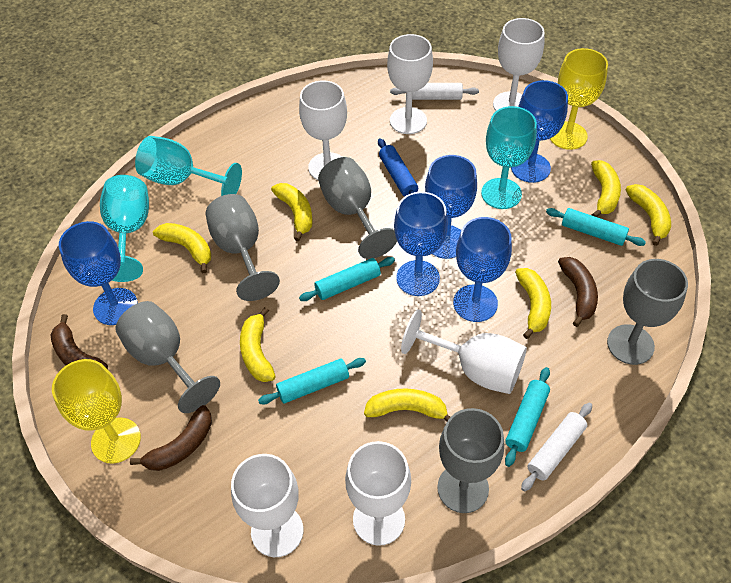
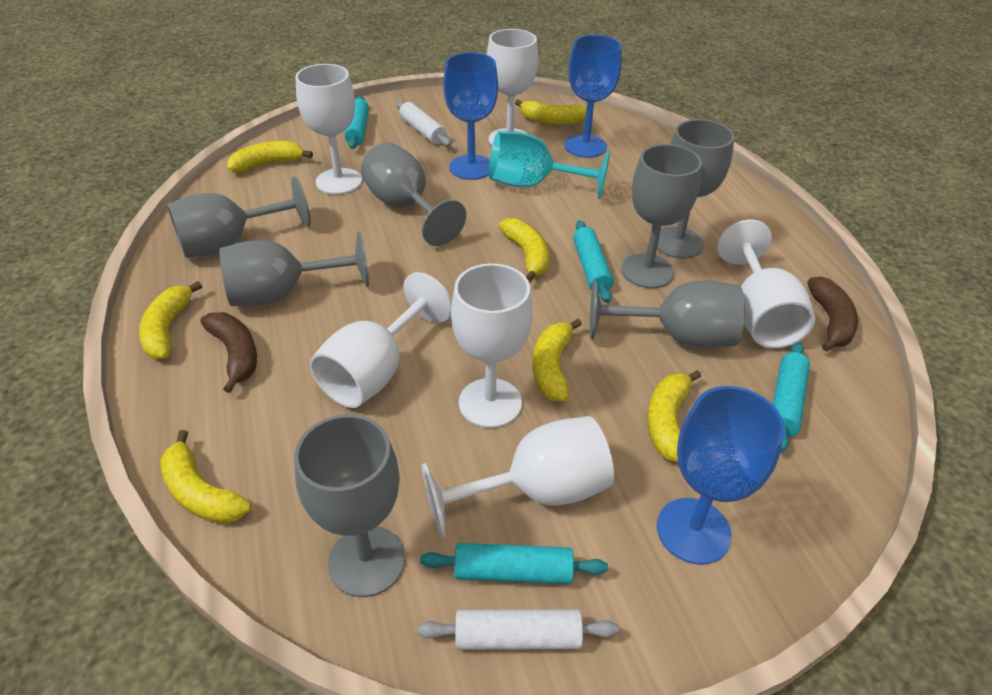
blue goblet: 5 -> 3
blue rolling pin: 1 -> 0
brown banana: 3 -> 2
grey goblet: 5 -> 7
turquoise goblet: 3 -> 1
yellow goblet: 2 -> 0

